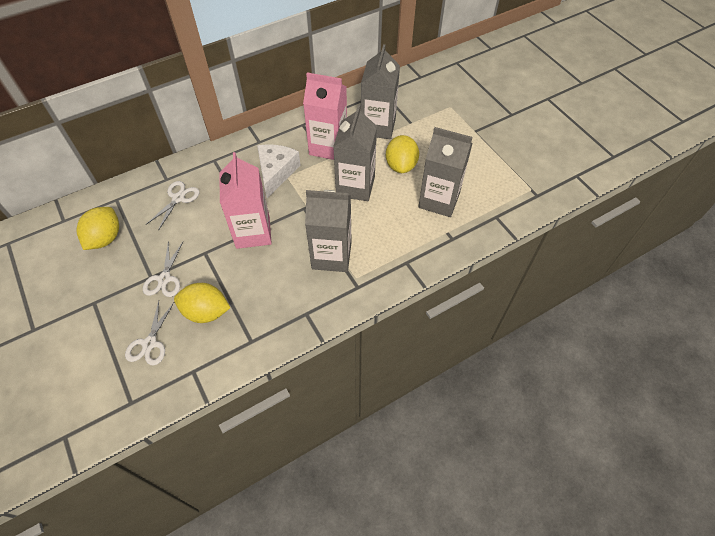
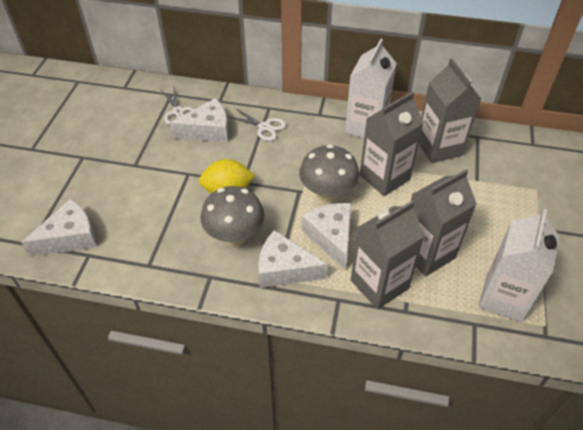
grey mushroom: 0 -> 2
pink carton: 2 -> 0
white carton: 0 -> 2
white cheese: 1 -> 4
white scissors: 3 -> 2
yellow lemon: 3 -> 1

